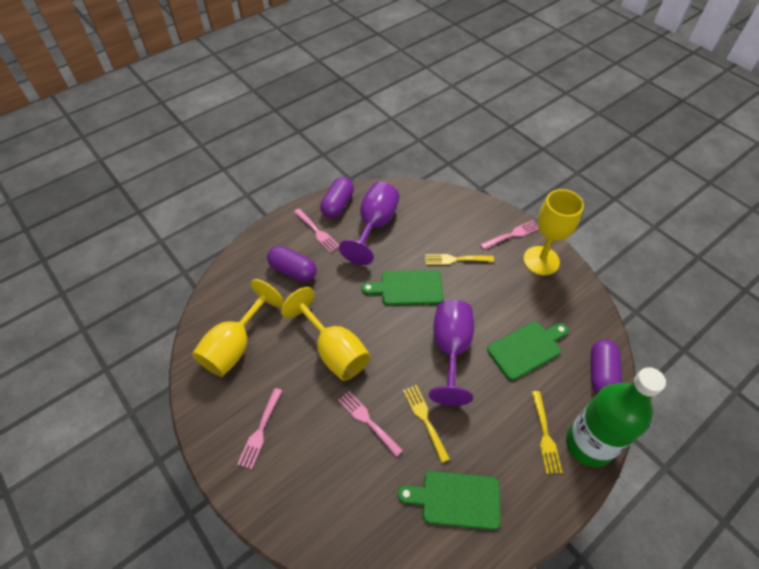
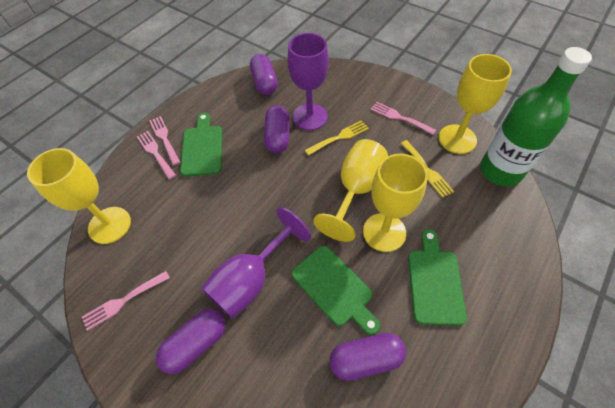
purple capsule: 3 -> 4
yellow fork: 3 -> 2
yellow goblet: 3 -> 4

